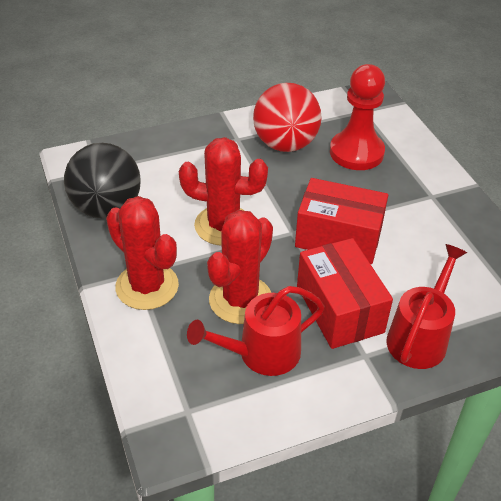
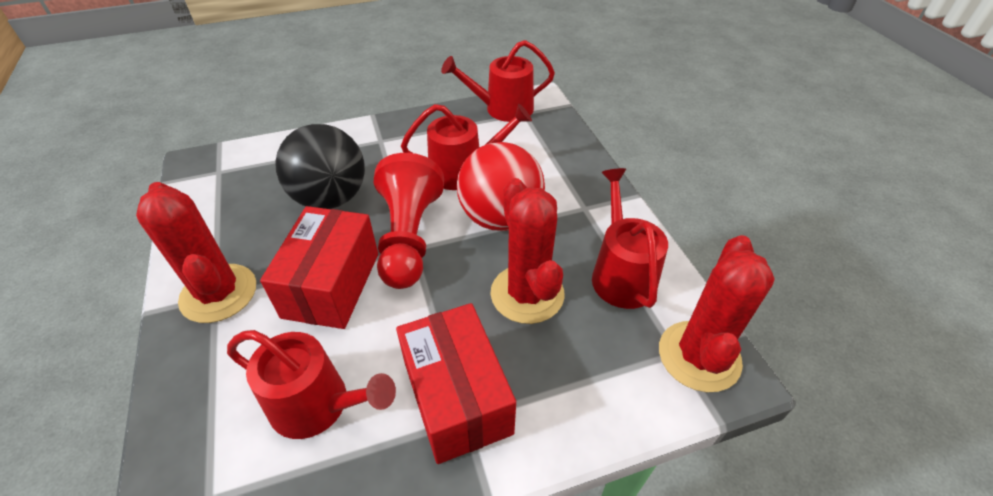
red watering can: 2 -> 4

